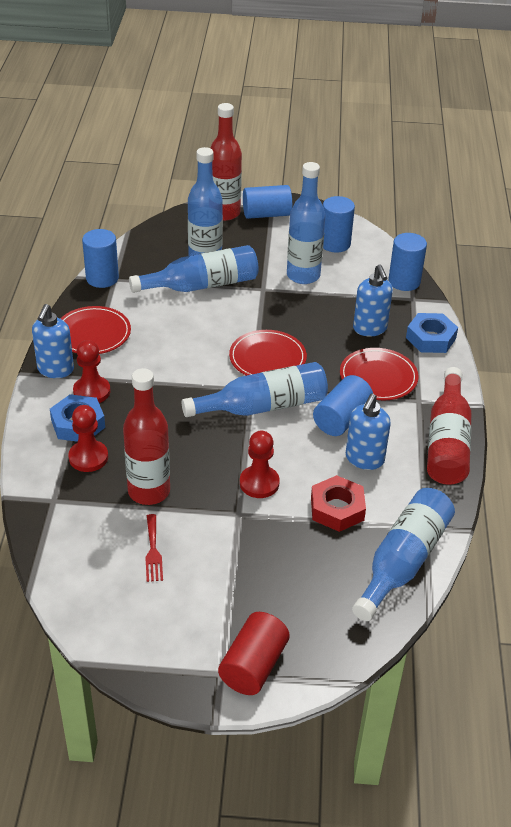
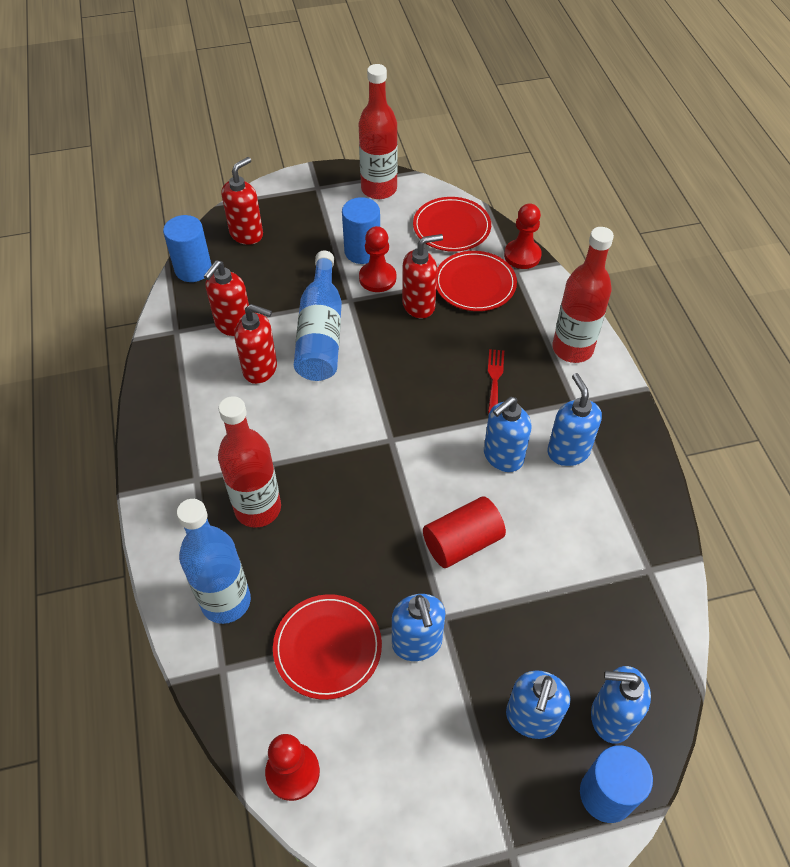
blue bottle: 5 -> 2
blue cylinder: 5 -> 3
blue nut: 2 -> 0
blue soap dispenser: 3 -> 5
red nut: 1 -> 0
red soap dispenser: 0 -> 4

